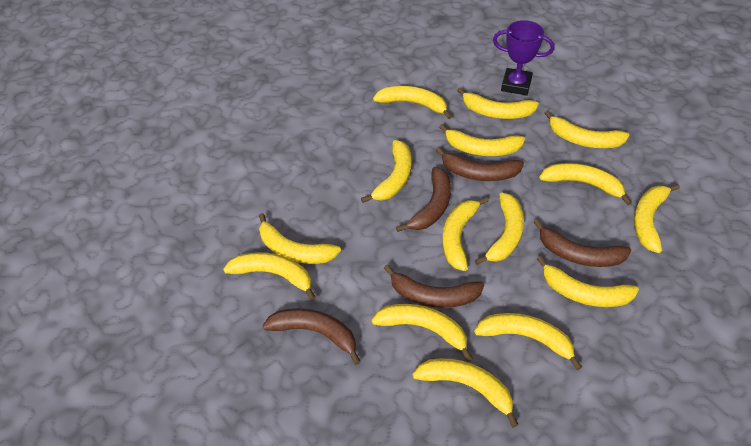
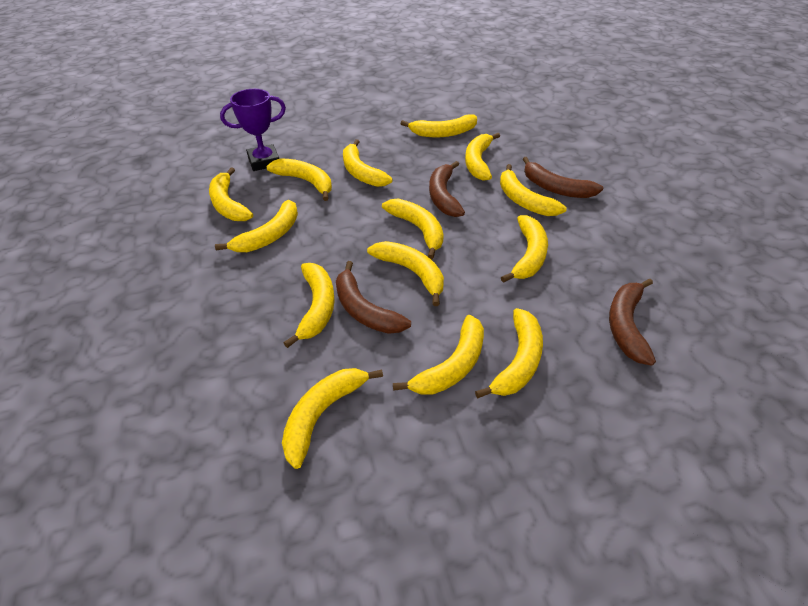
brown banana: 5 -> 4
yellow banana: 15 -> 14

